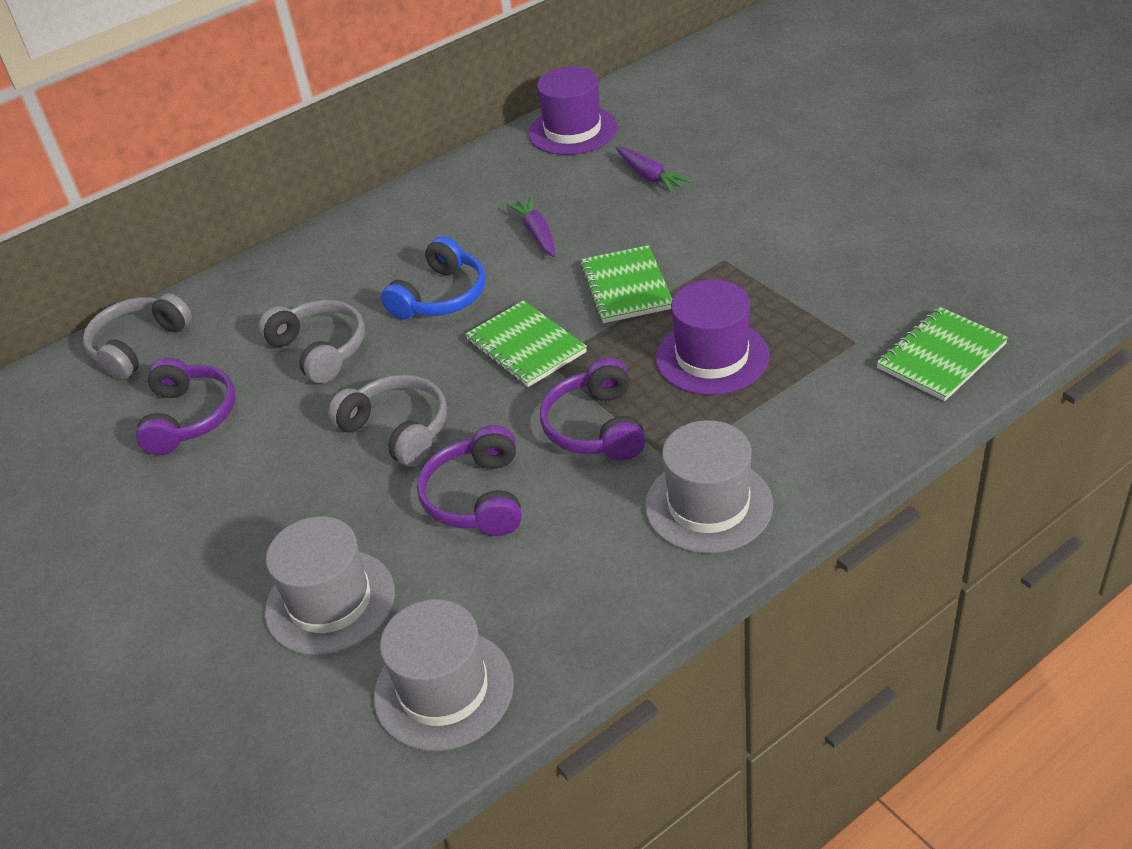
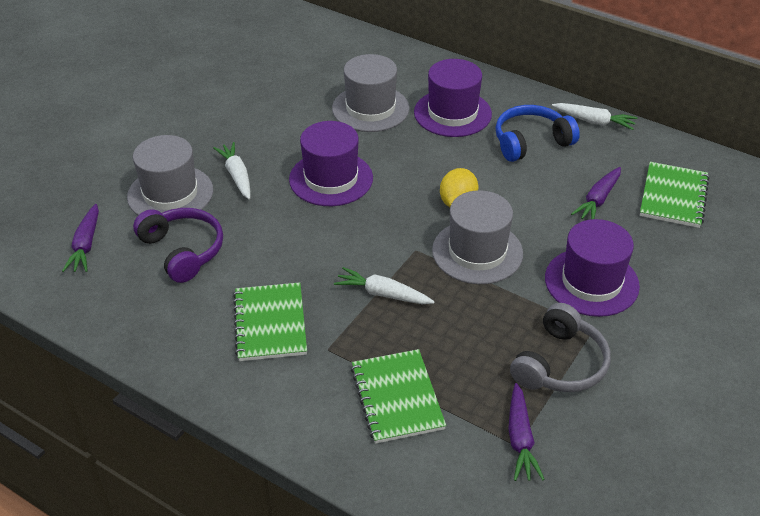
grey headphones: 3 -> 1
purple carrot: 2 -> 3
purple hat: 2 -> 3
purple headphones: 3 -> 1
white carrot: 0 -> 3
yellow lemon: 0 -> 1

